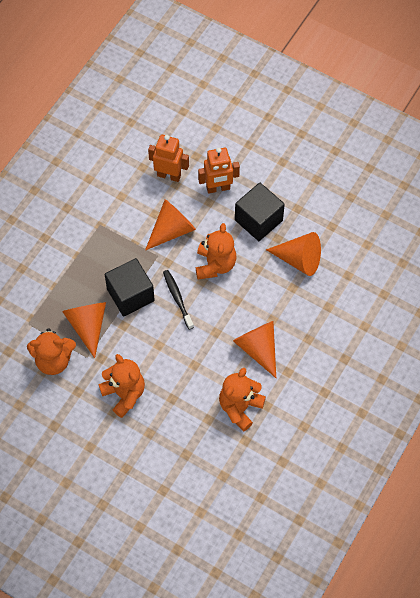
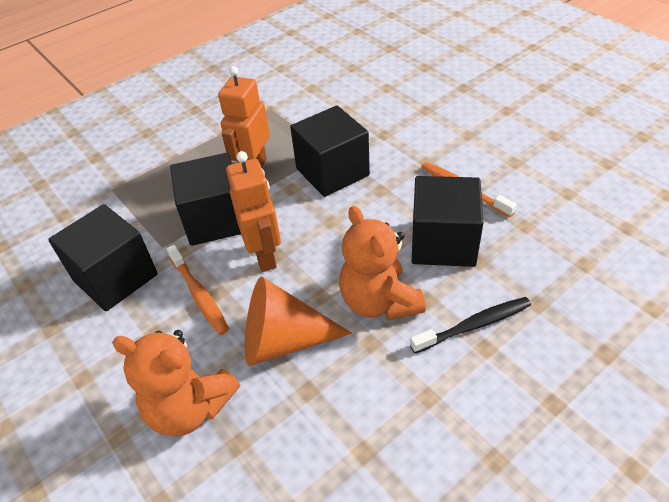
black cube: 2 -> 4
orange cone: 4 -> 1
orange teddy bear: 4 -> 2
orange toothbrush: 0 -> 2

